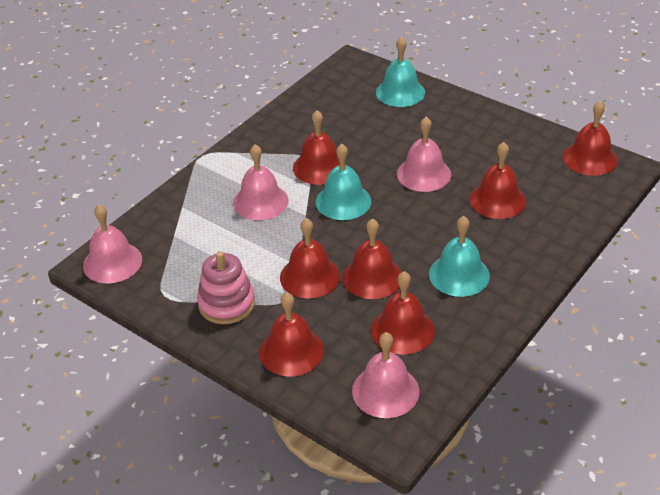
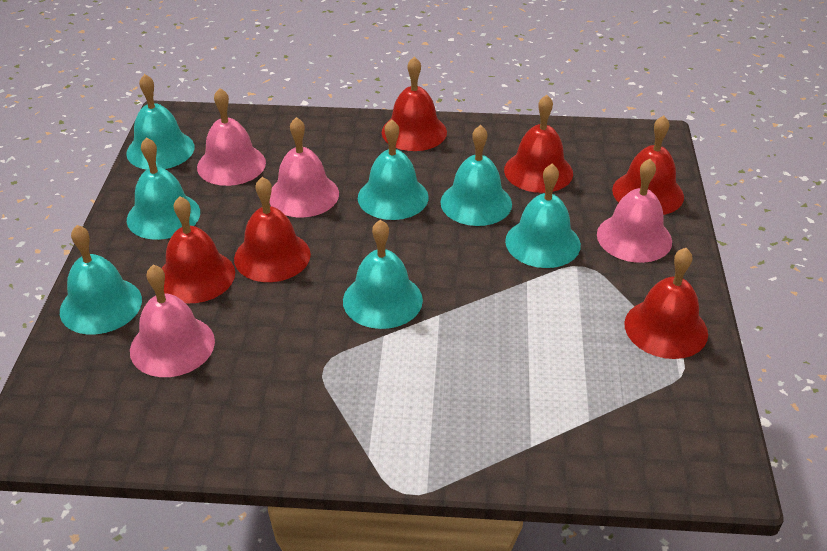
pink stacking toy: 1 -> 0
red bell: 7 -> 6
turquoise bell: 3 -> 7

